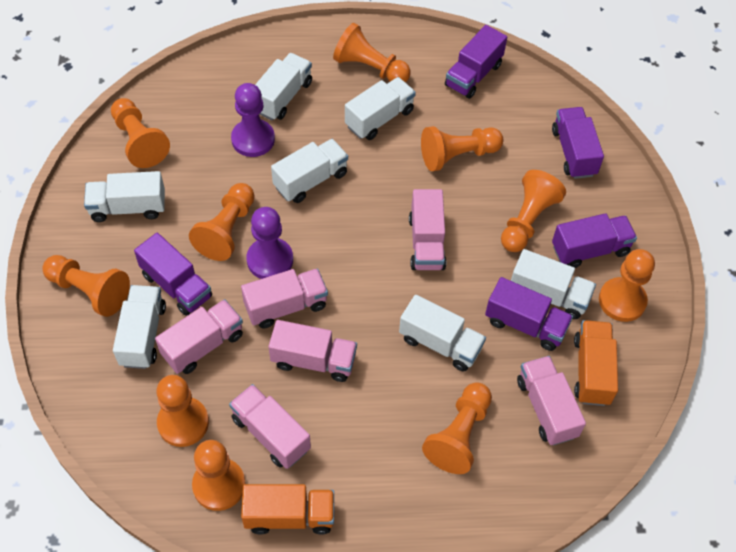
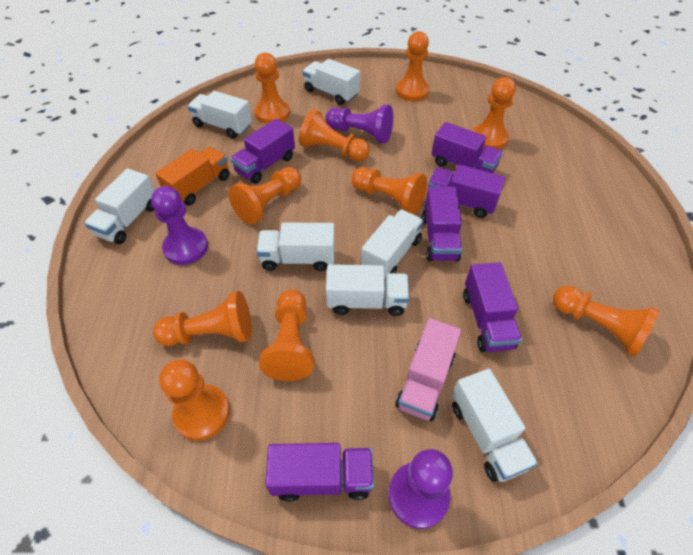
orange truck: 2 -> 1
pink truck: 6 -> 1
purple pawn: 2 -> 3
purple truck: 5 -> 6

